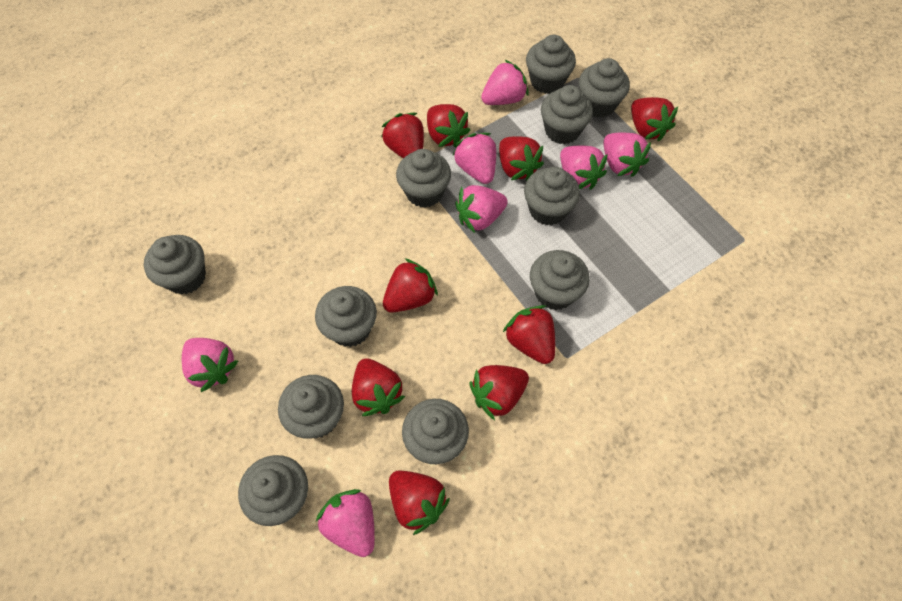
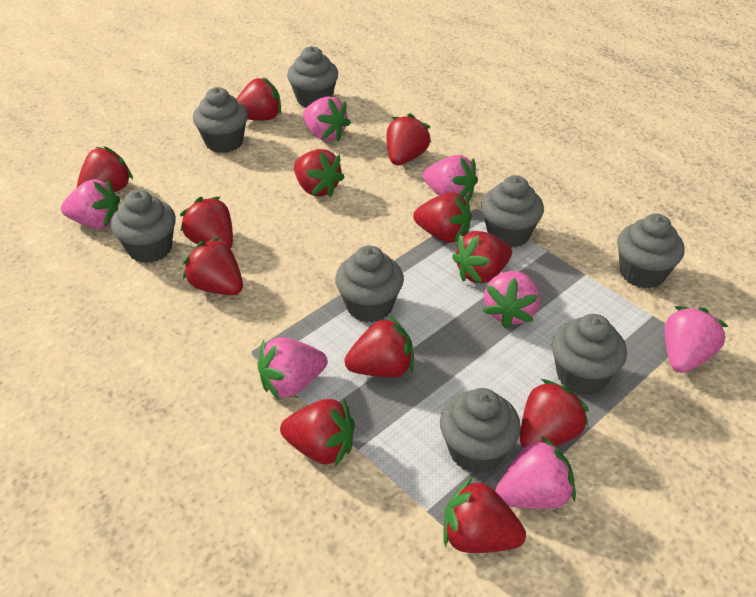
grey cupcake: 11 -> 8
red strawberry: 9 -> 12

